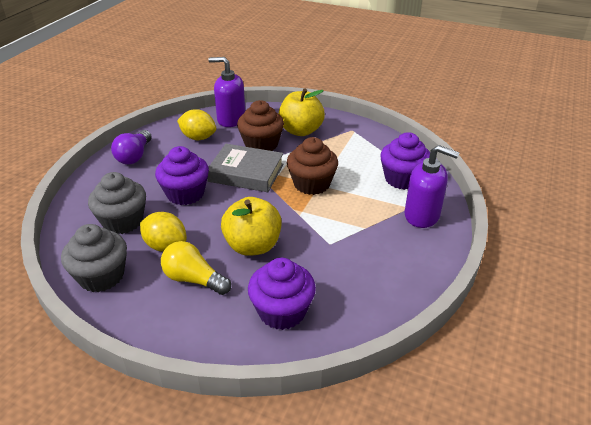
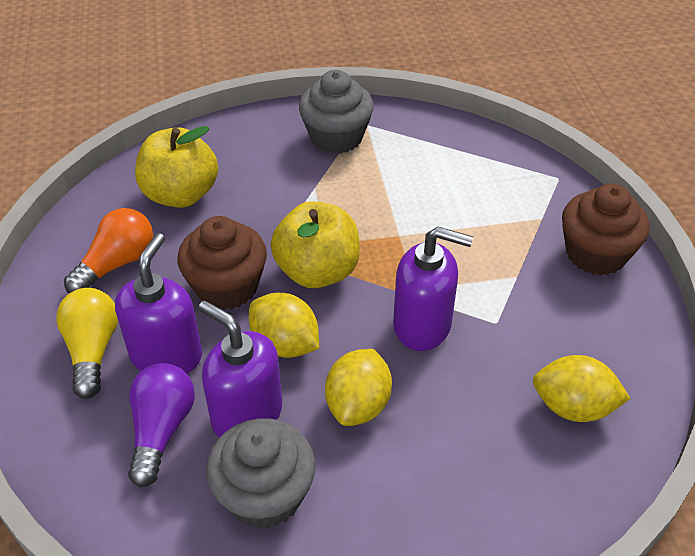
grey book: 1 -> 0
orange light bulb: 0 -> 1
purple cupcake: 3 -> 0
purple soap dispenser: 2 -> 3
yellow lemon: 2 -> 3

